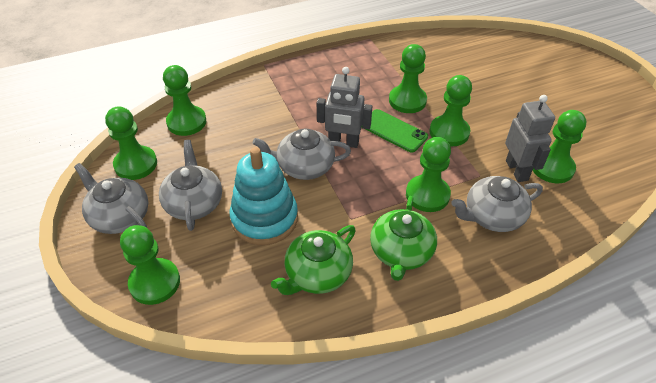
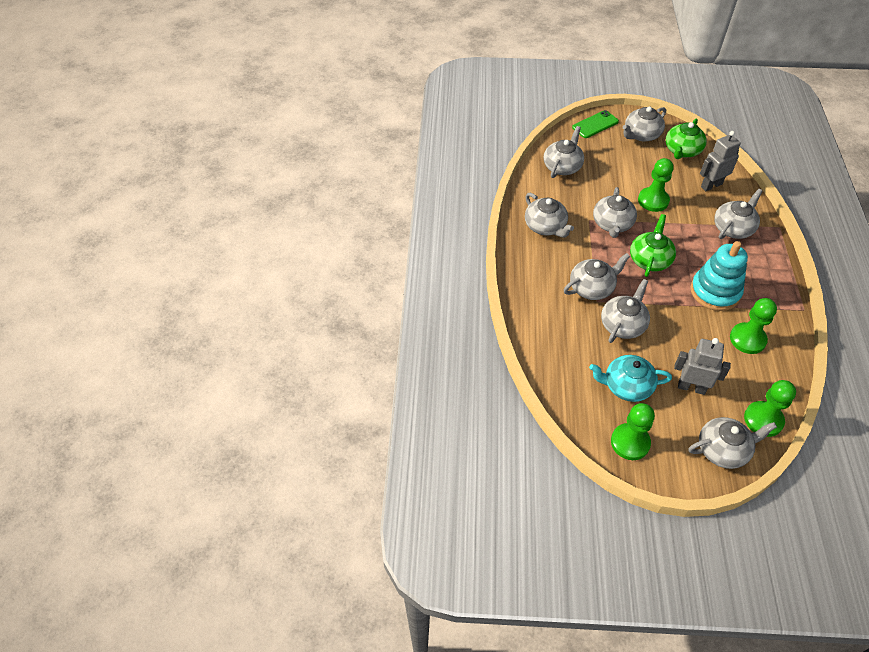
green pawn: 7 -> 4
grey teapot: 4 -> 8
turquoise teapot: 0 -> 1

